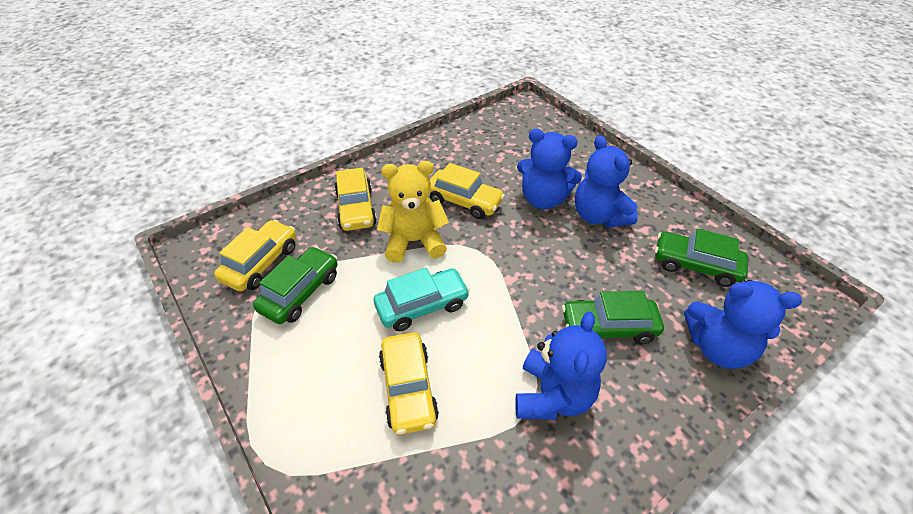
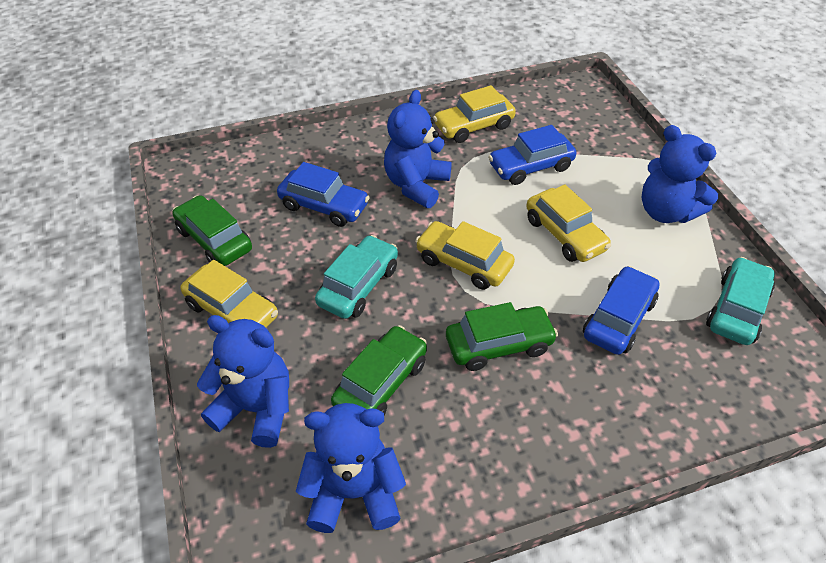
blue car: 0 -> 3
turquoise car: 1 -> 2
yellow teddy bear: 1 -> 0

